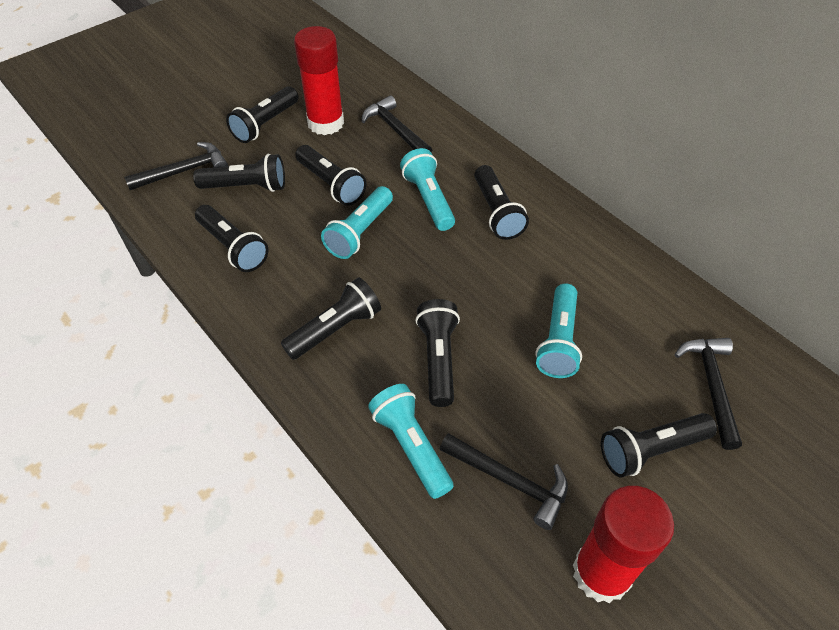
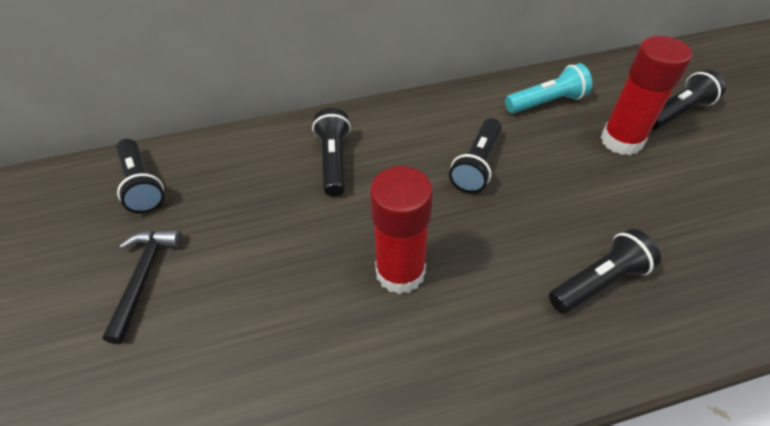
black flashlight: 8 -> 5
black hammer: 4 -> 1
turquoise flashlight: 4 -> 1

